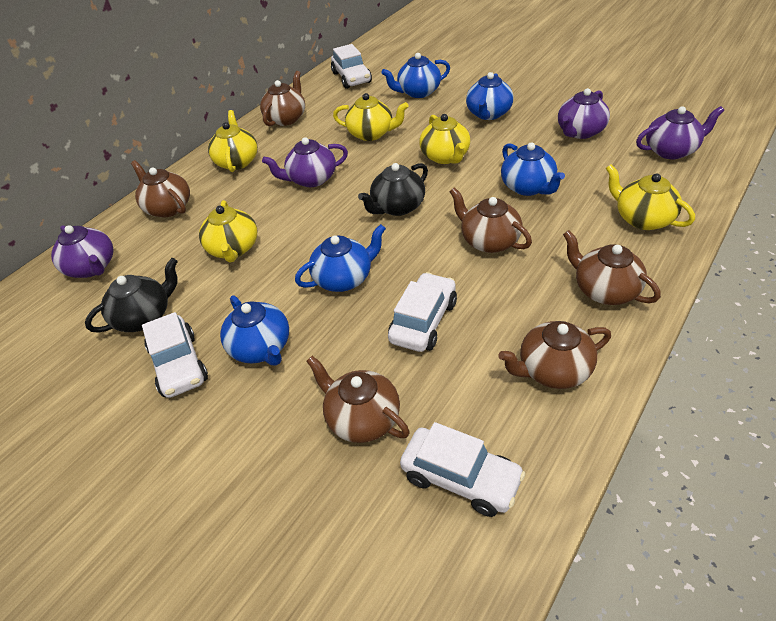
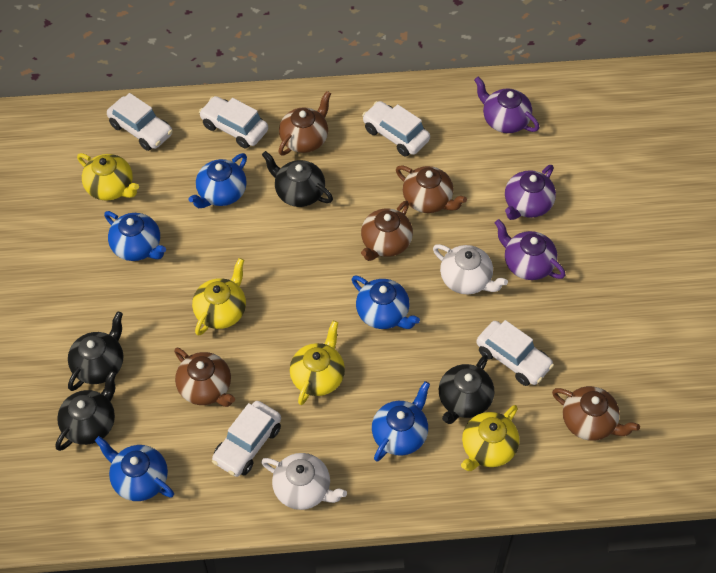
black teapot: 2 -> 4
brown teapot: 6 -> 5
purple teapot: 4 -> 3
white car: 4 -> 5
white teapot: 0 -> 2
yellow teapot: 5 -> 4

